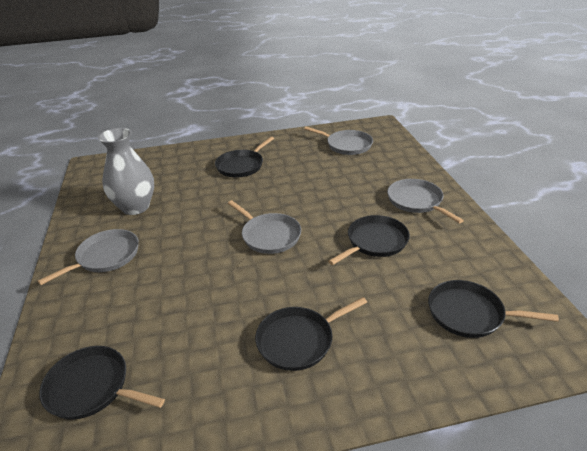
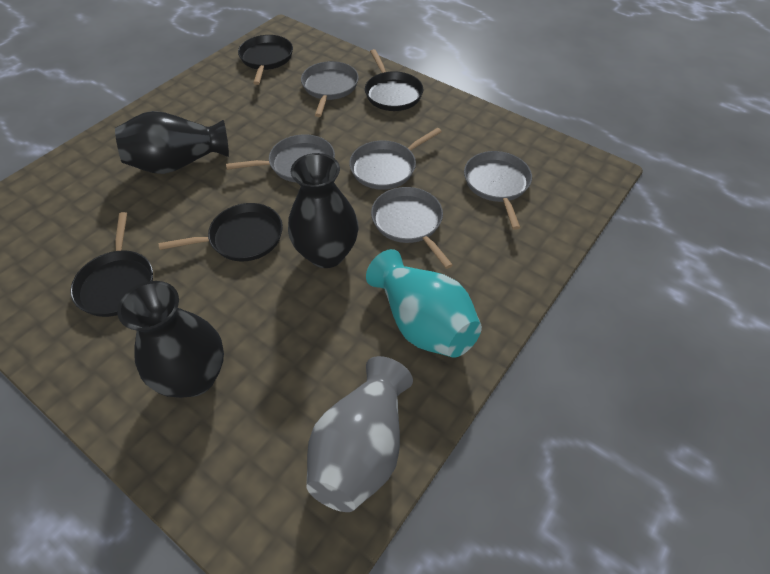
black pan: 5 -> 4
black vase: 0 -> 3
grey pan: 4 -> 5
turquoise vase: 0 -> 1

